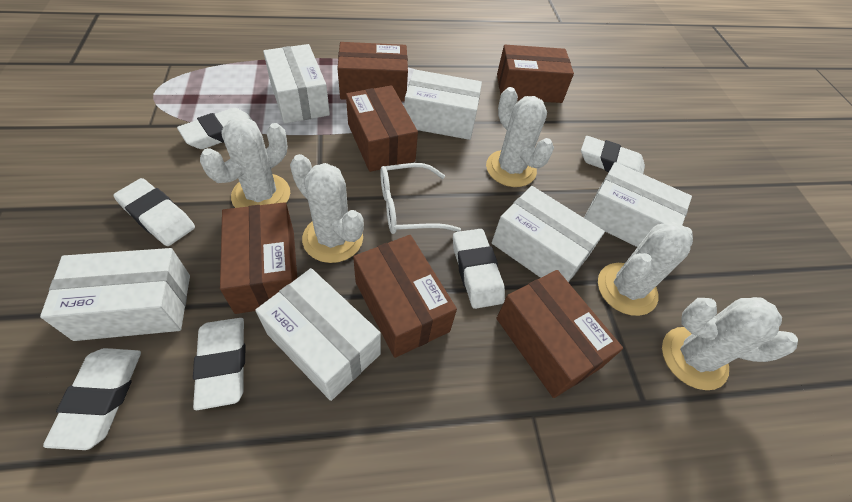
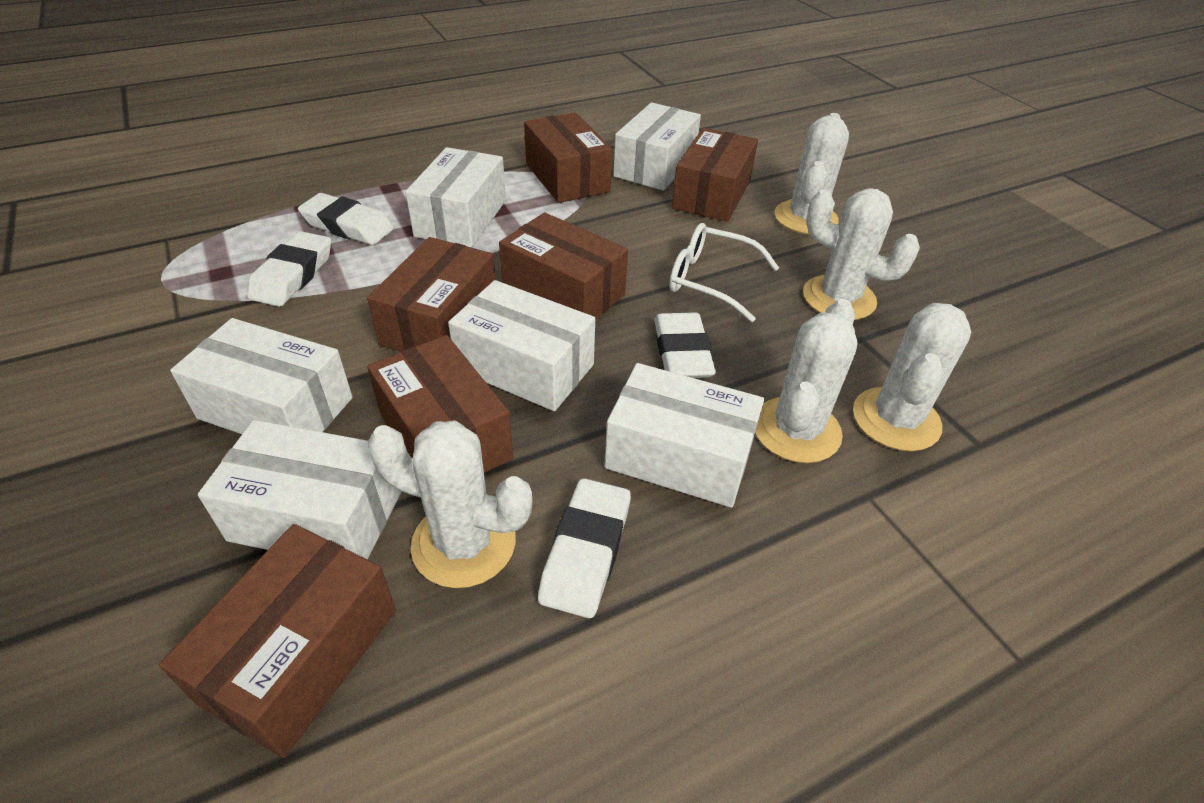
white eraser: 6 -> 4

